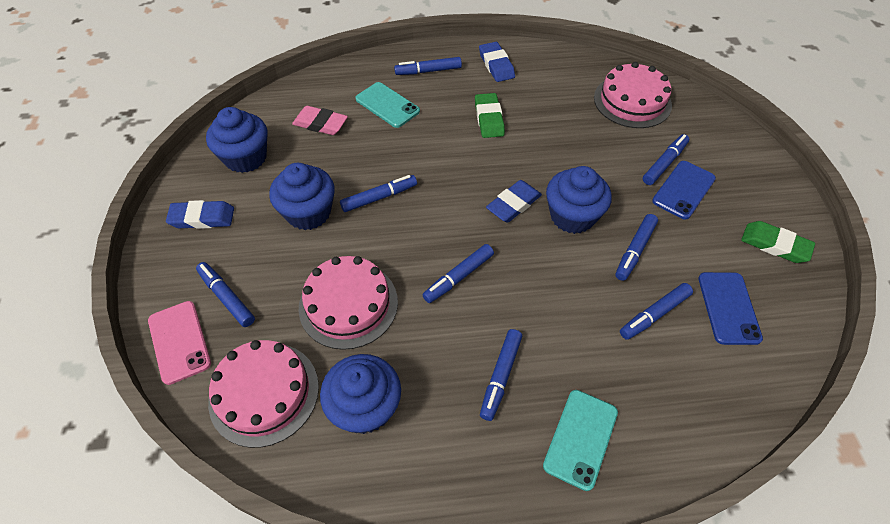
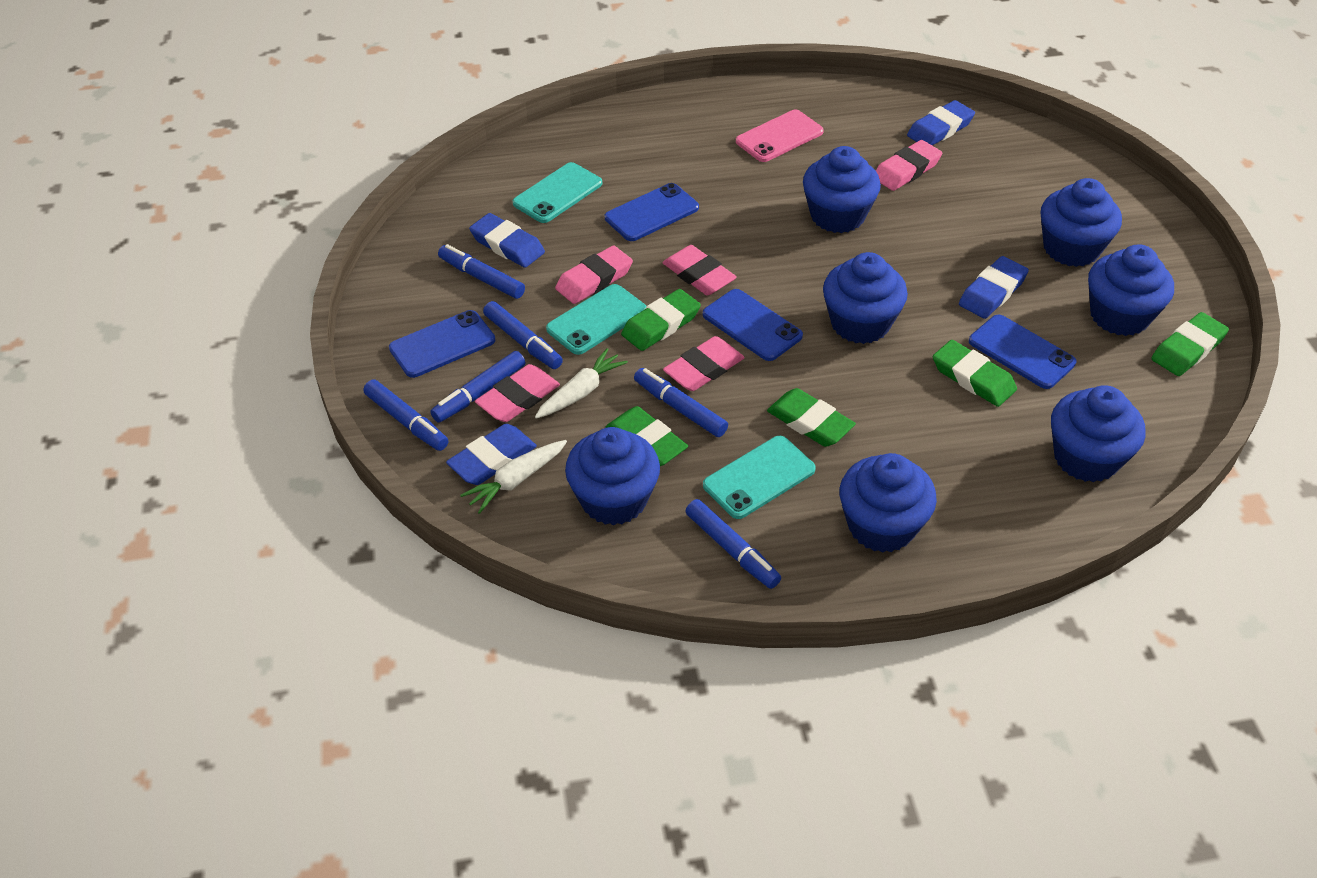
blue cupcake: 4 -> 7
blue eraser: 3 -> 4
blue marker: 8 -> 6
blue phone: 2 -> 4
green eraser: 2 -> 5
pink cake: 3 -> 0
pink eraser: 1 -> 5
turquoise phone: 2 -> 3
white carrot: 0 -> 2

